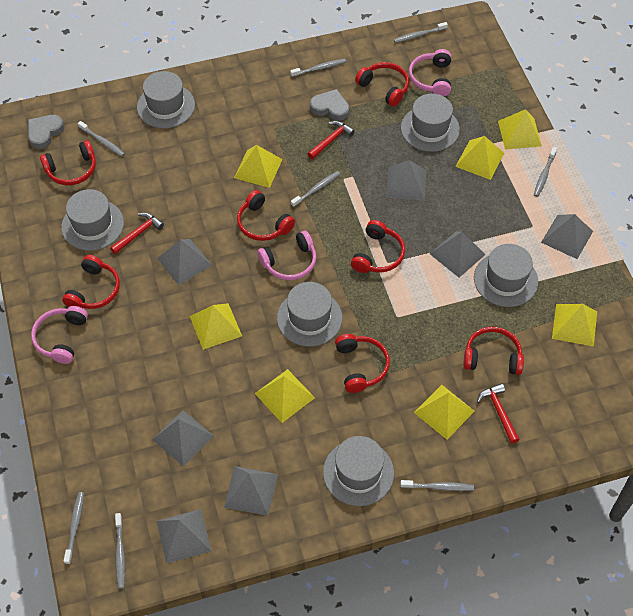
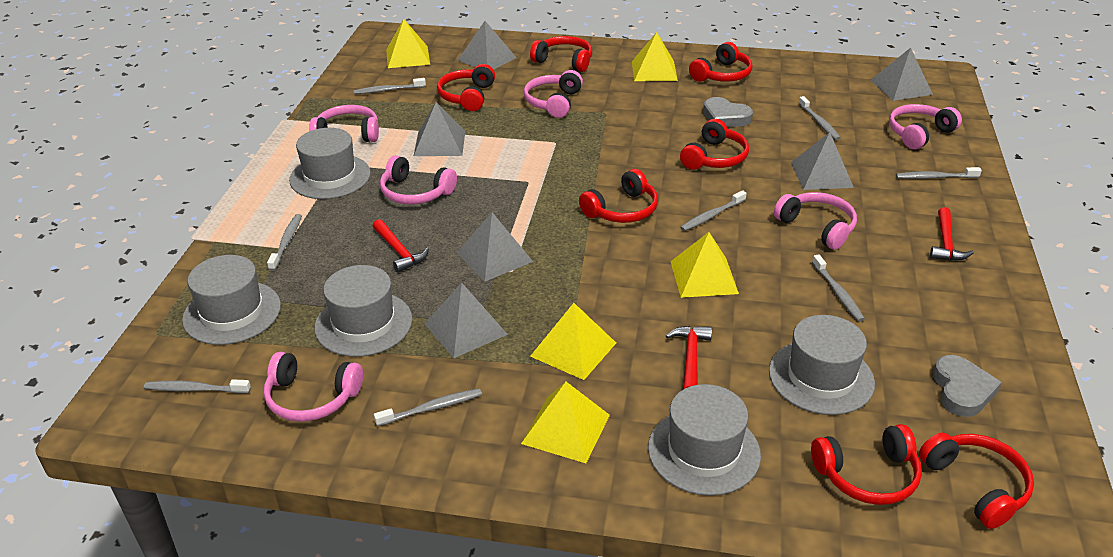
grey hat: 6 -> 5
grey pyramid: 7 -> 6
pink headphones: 3 -> 6
yellow pyramid: 7 -> 5

